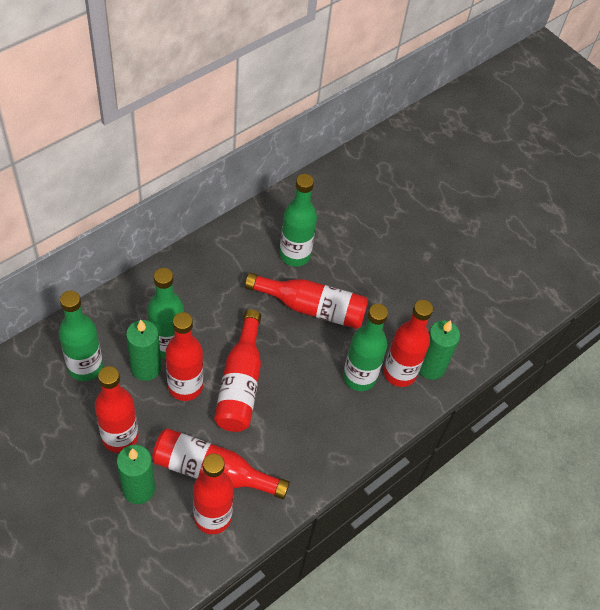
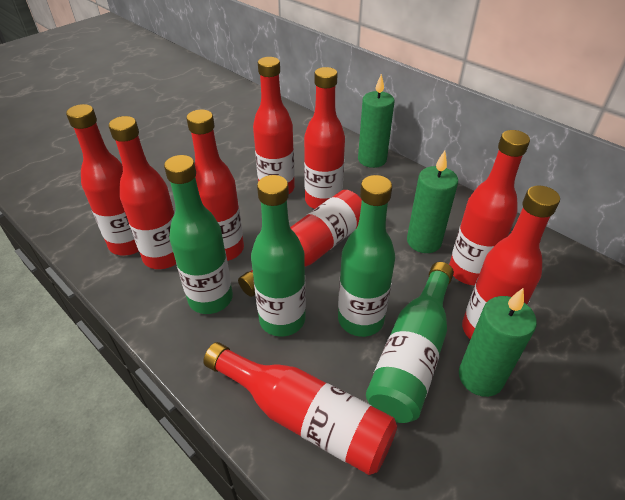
red bottle: 7 -> 9

